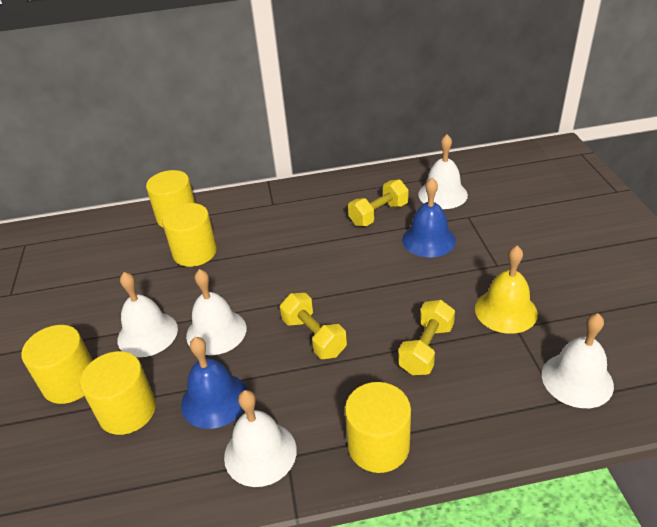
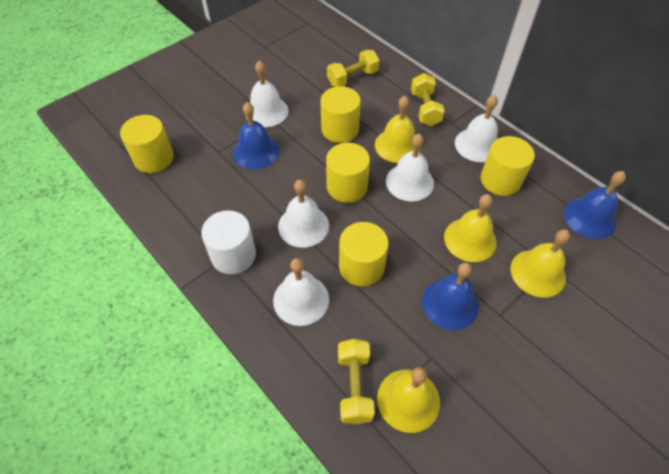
blue bell: 2 -> 3
white cylinder: 0 -> 1
yellow bell: 1 -> 4

